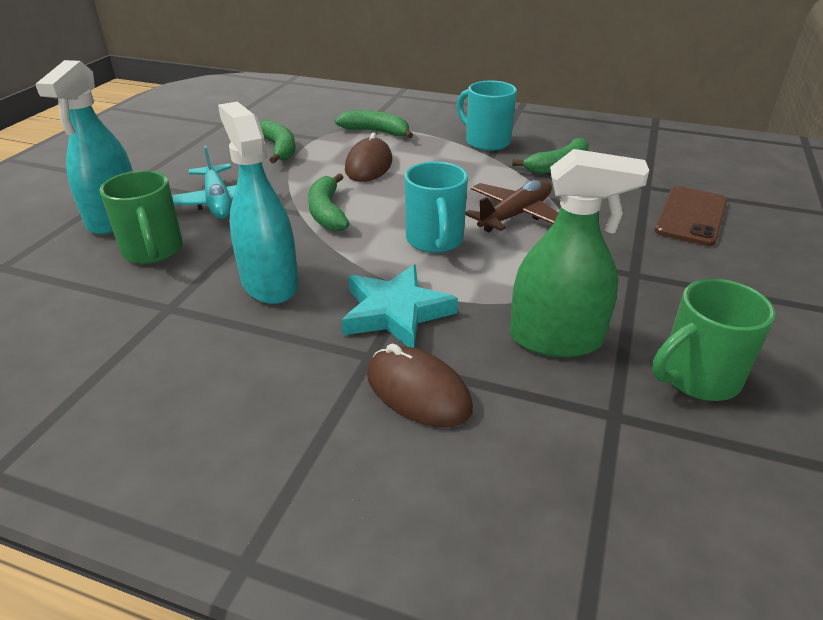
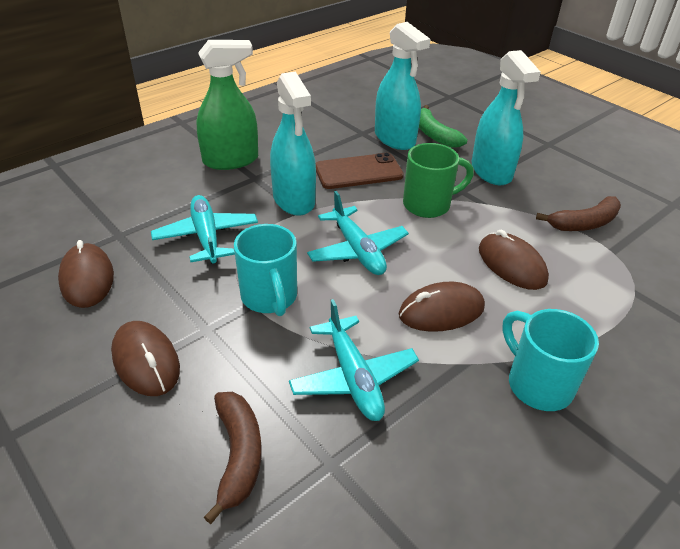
brown banana: 0 -> 2
brown mouse: 2 -> 4
brown plane: 1 -> 0
green banana: 4 -> 1
green mug: 2 -> 1
turquoise plane: 1 -> 3
turquoise spray bottle: 2 -> 3
turquoise star: 1 -> 0

